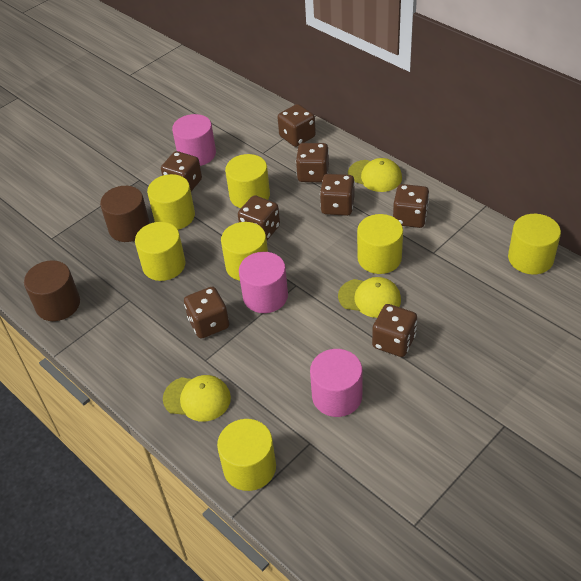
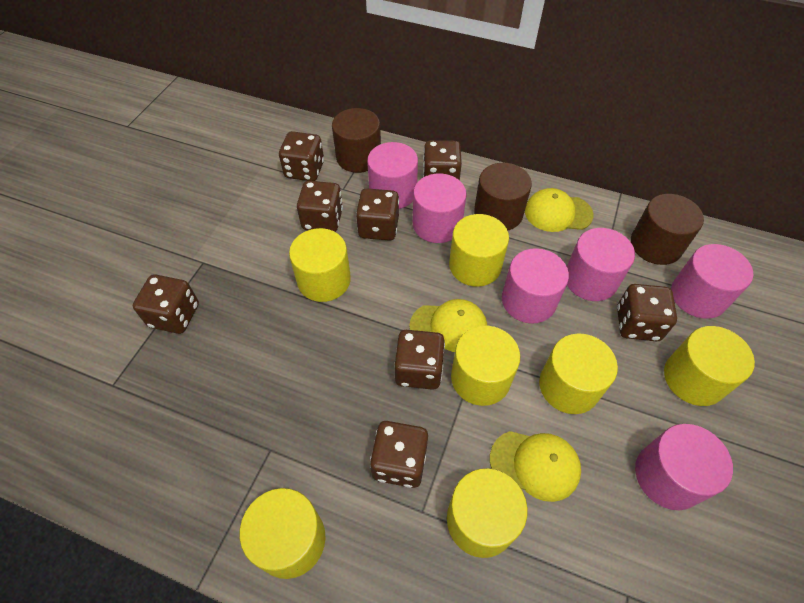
brown cylinder: 2 -> 3
pink cylinder: 3 -> 6

